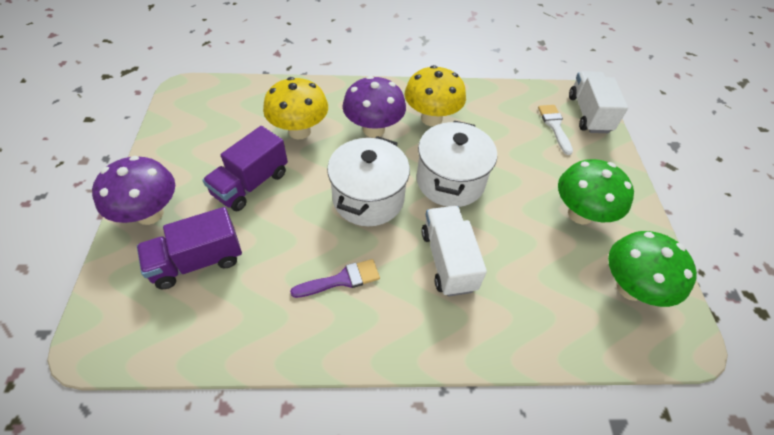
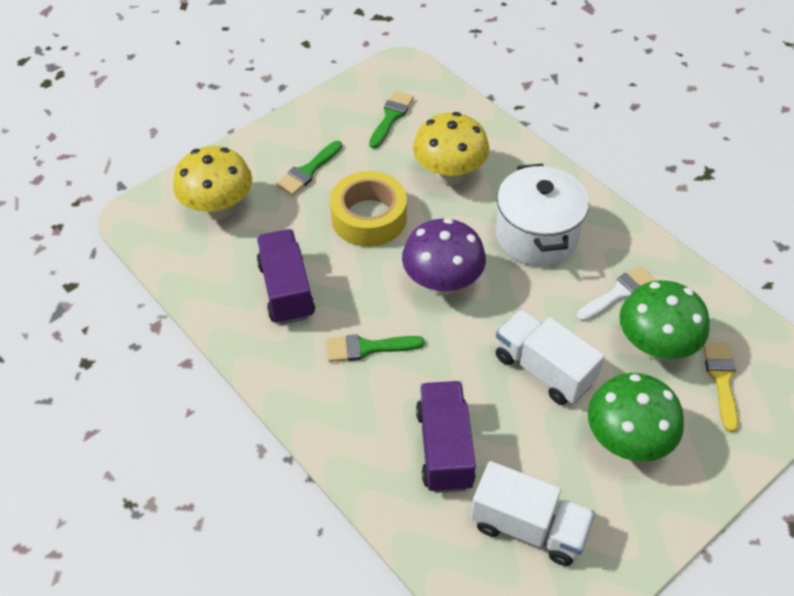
green brush: 0 -> 3
purple brush: 1 -> 0
purple mushroom: 2 -> 1
white pot: 2 -> 1
yellow brush: 0 -> 1
yellow tape: 0 -> 1

